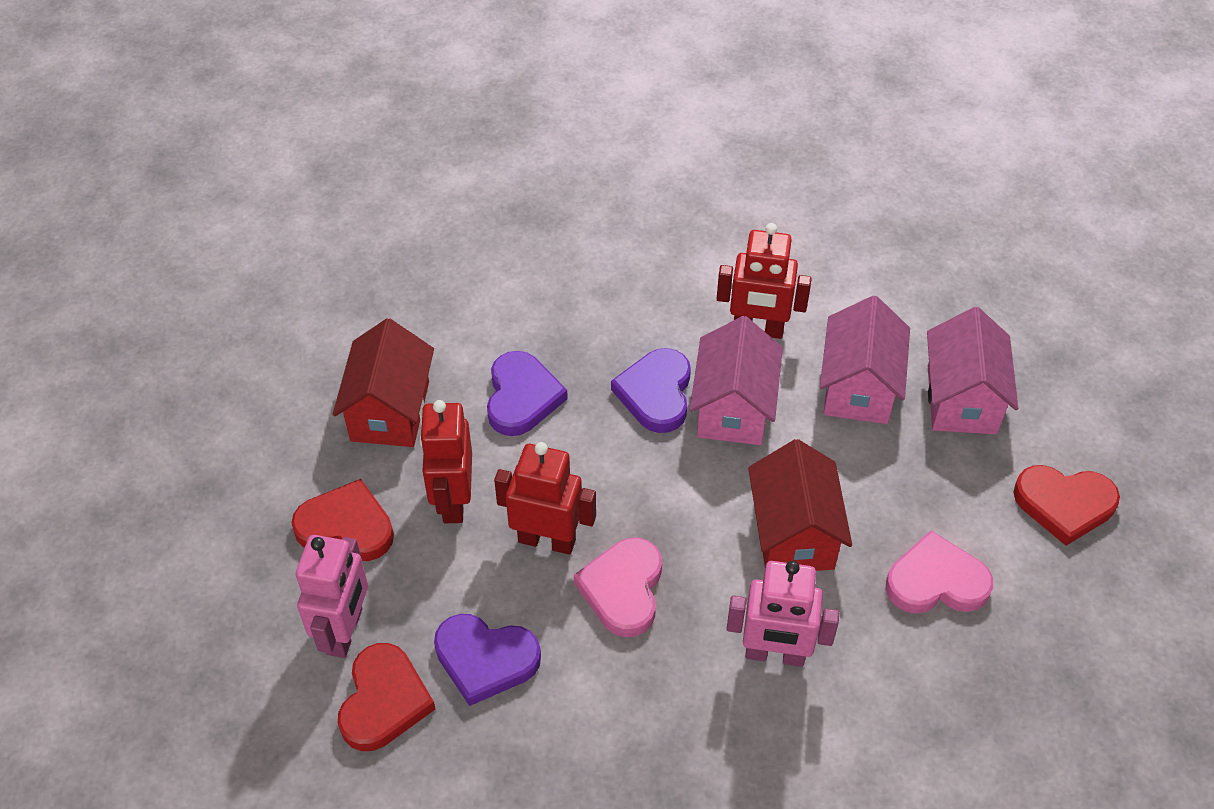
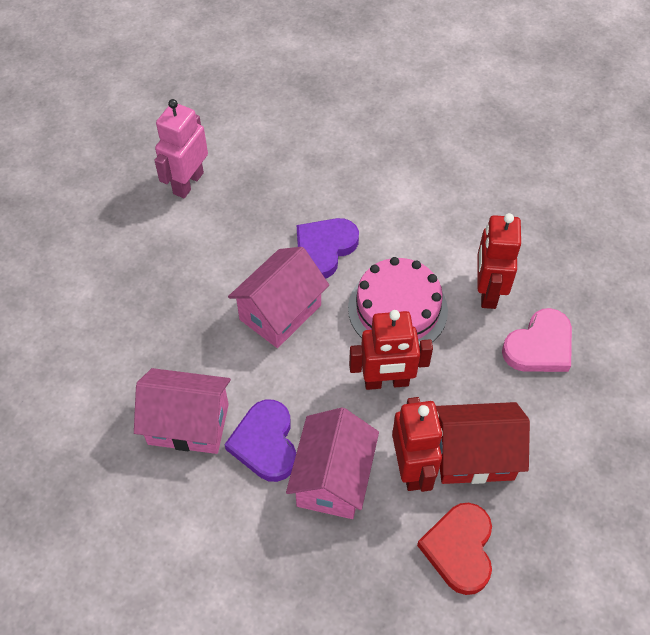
pink cake: 0 -> 1
pink heart: 2 -> 1
pink robot: 2 -> 1
purple heart: 3 -> 2
red heart: 3 -> 1
red house: 2 -> 1

